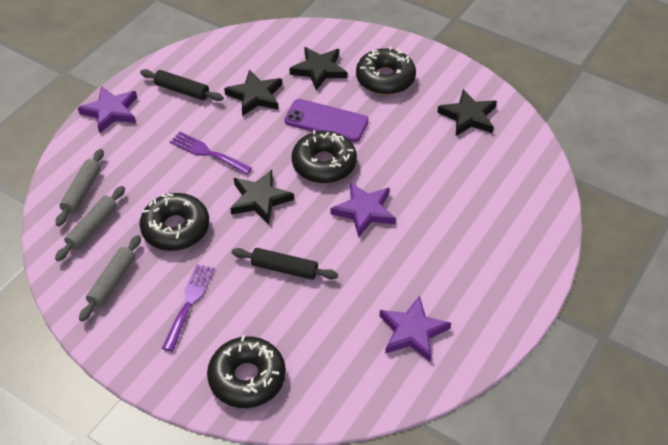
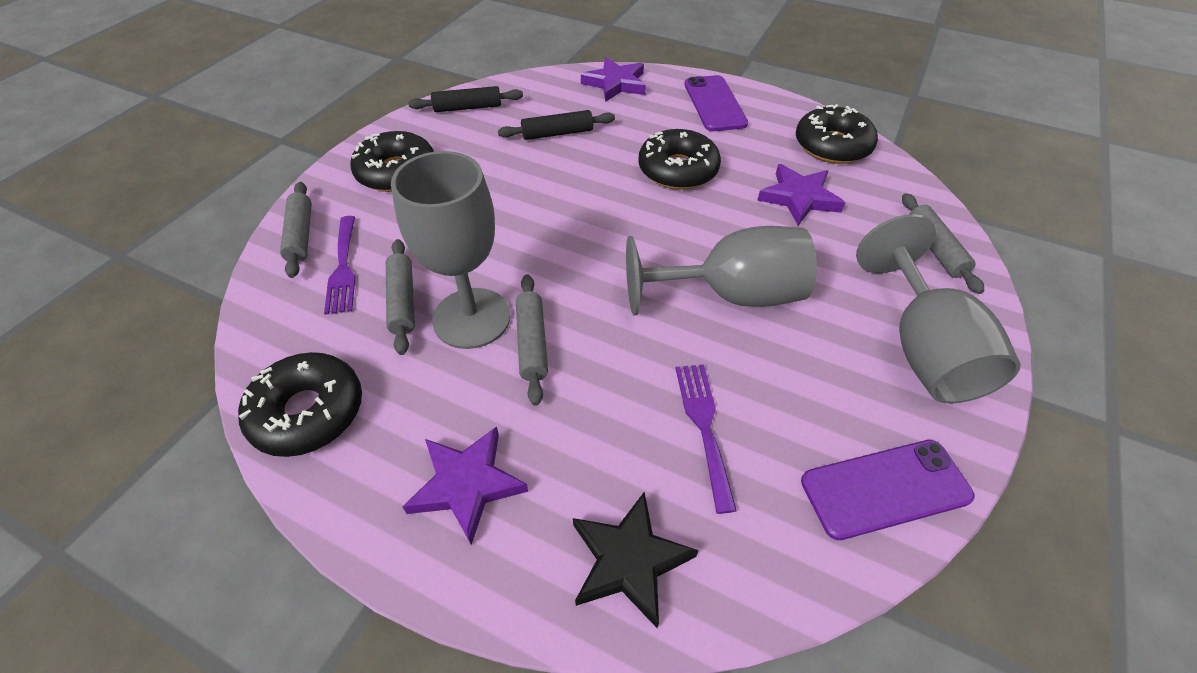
black star: 4 -> 1
grey goblet: 0 -> 3
grey rolling pin: 3 -> 4
purple phone: 1 -> 2

